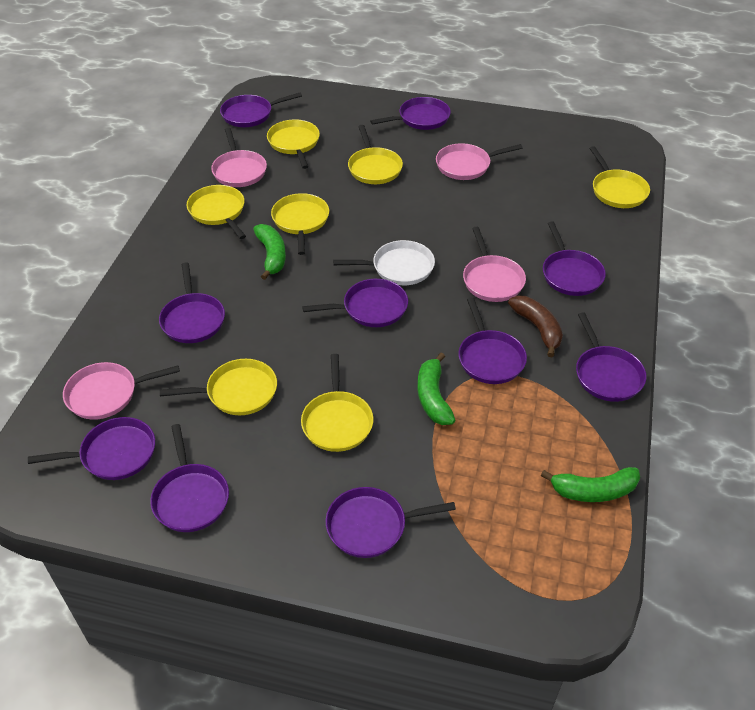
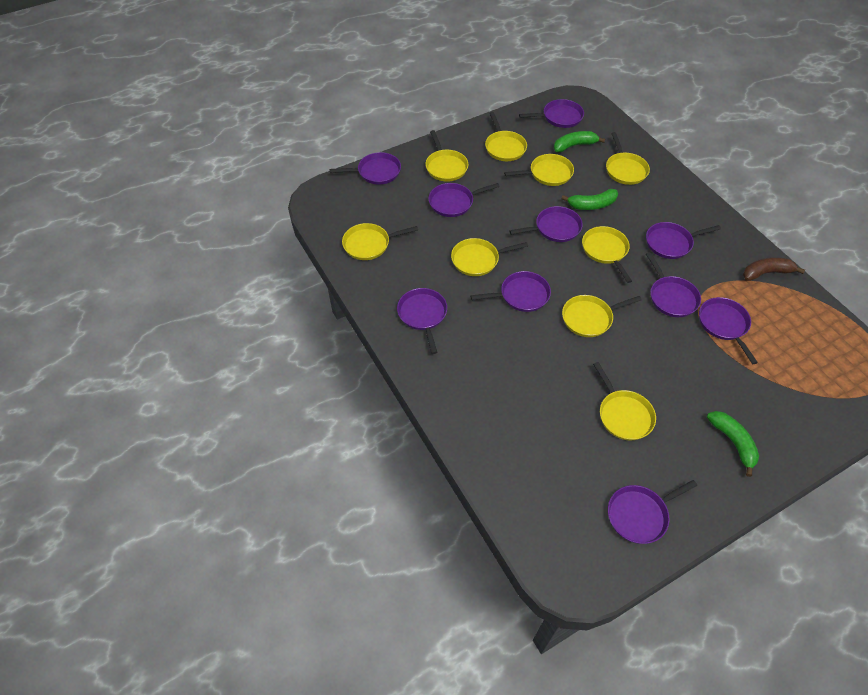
pink pan: 4 -> 0
white pan: 1 -> 0
yellow pan: 7 -> 9

